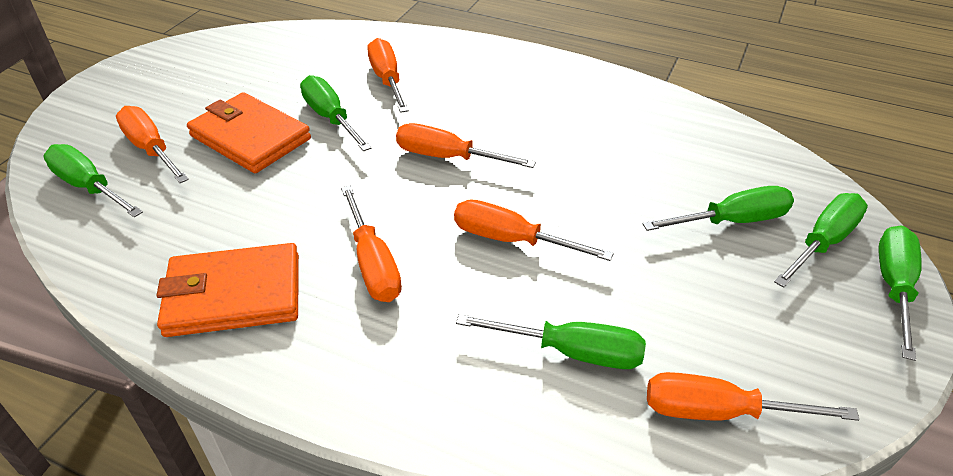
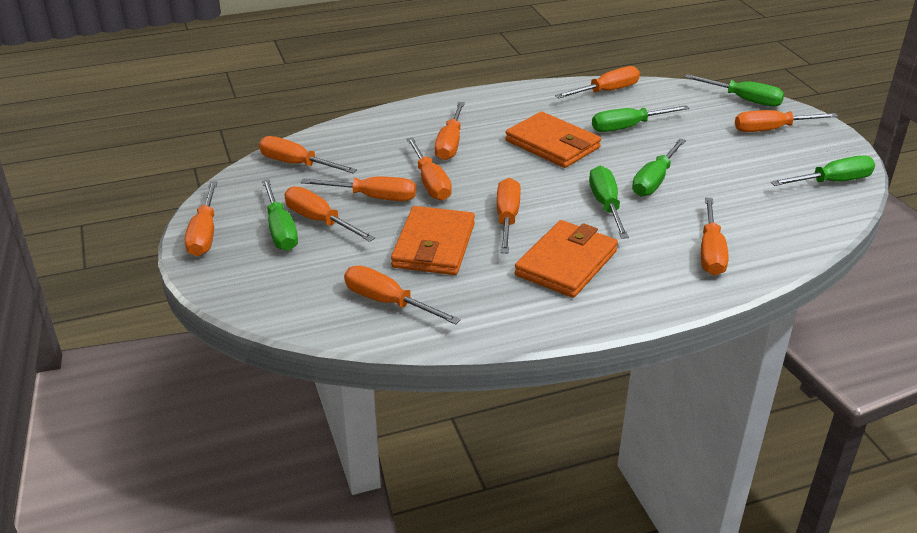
orange screwdriver: 6 -> 11
orange wallet: 2 -> 3

